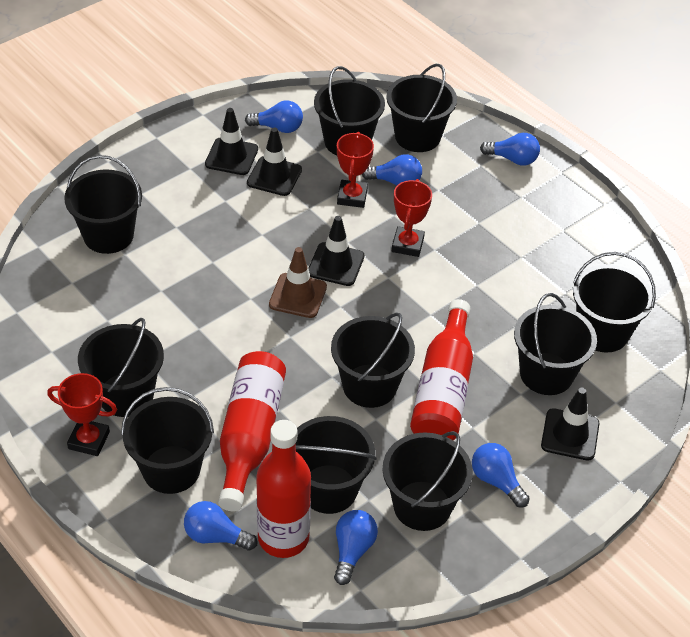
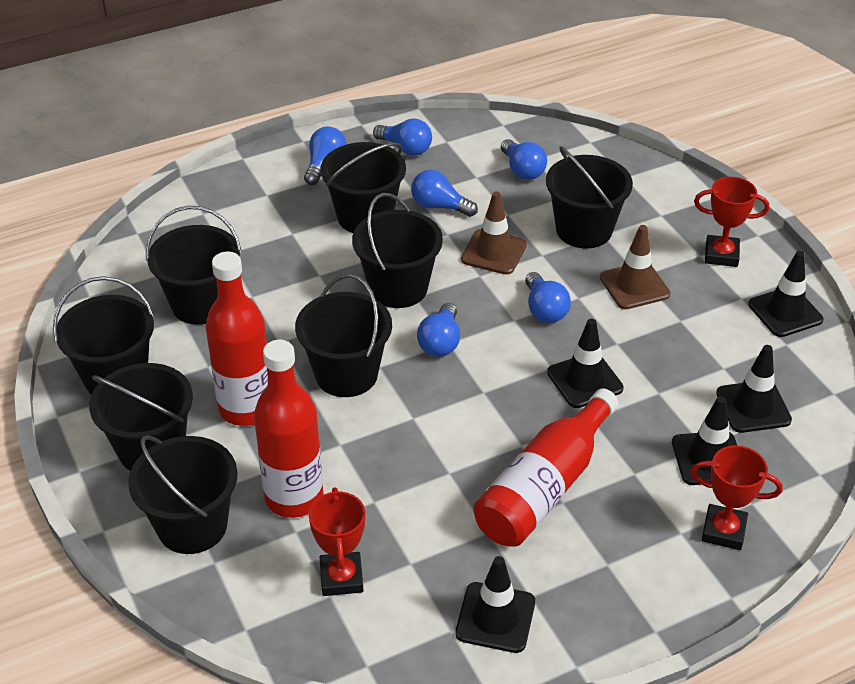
black bucket: 10 -> 8
black traffic cone: 4 -> 5
brown traffic cone: 1 -> 2

